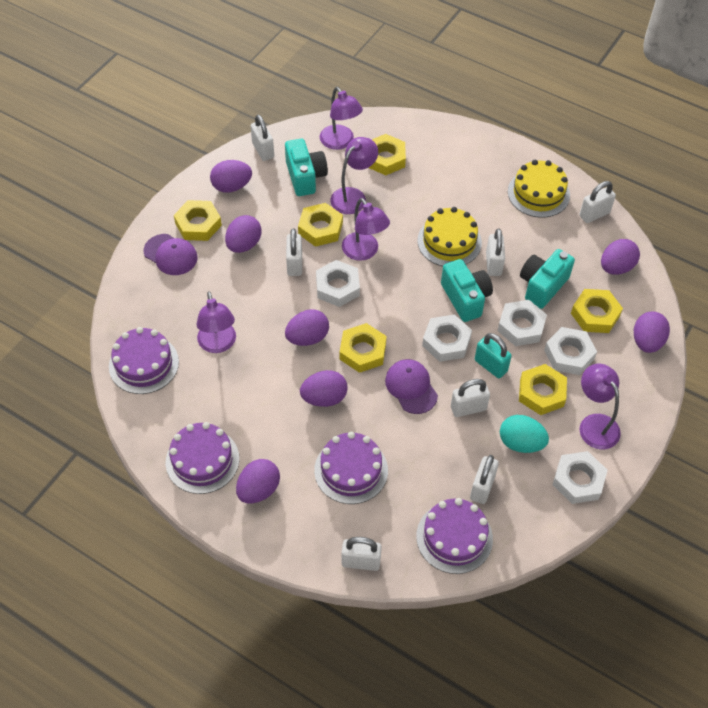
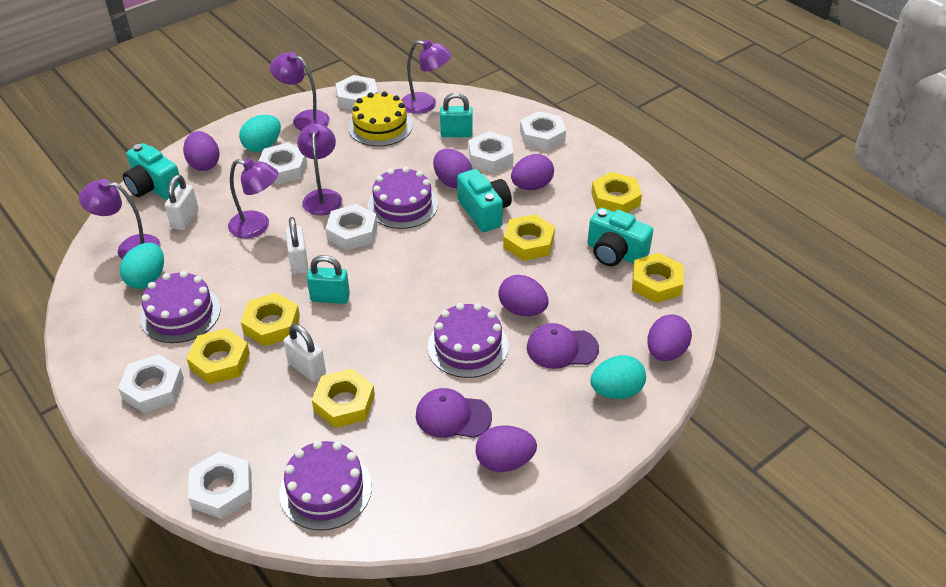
purple egg: 7 -> 6
turquoise egg: 1 -> 3
turquoise padlock: 1 -> 2
white nut: 5 -> 7
white padlock: 7 -> 3
yellow cake: 2 -> 1

